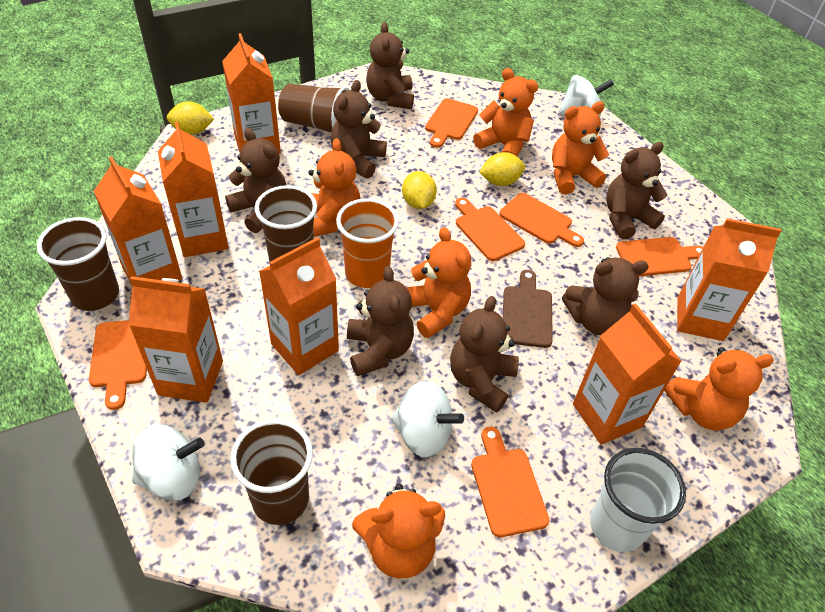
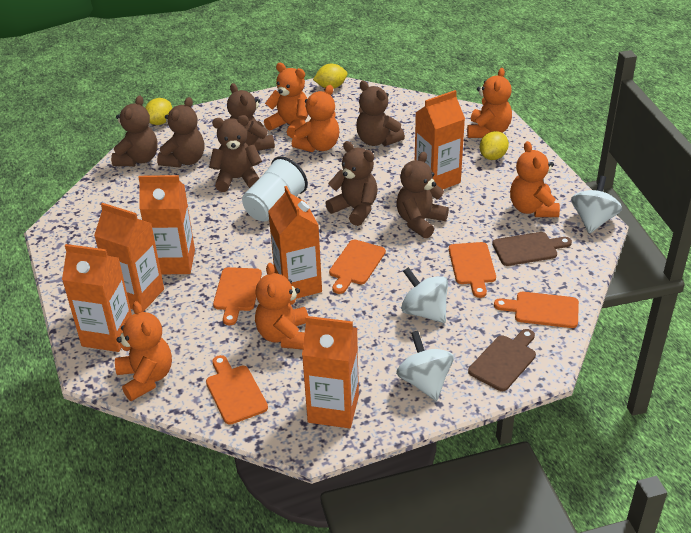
brown cup: 4 -> 0
brown cutting board: 1 -> 2
orange carton: 7 -> 6
orange cup: 1 -> 0
orange cutting board: 6 -> 5

